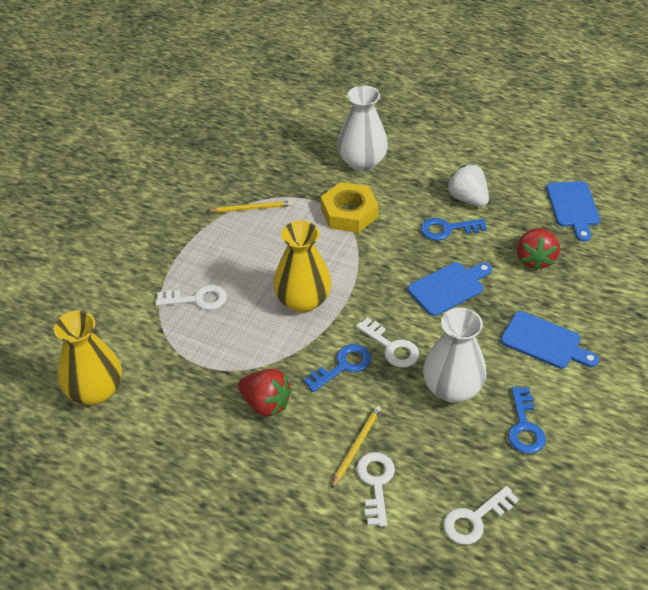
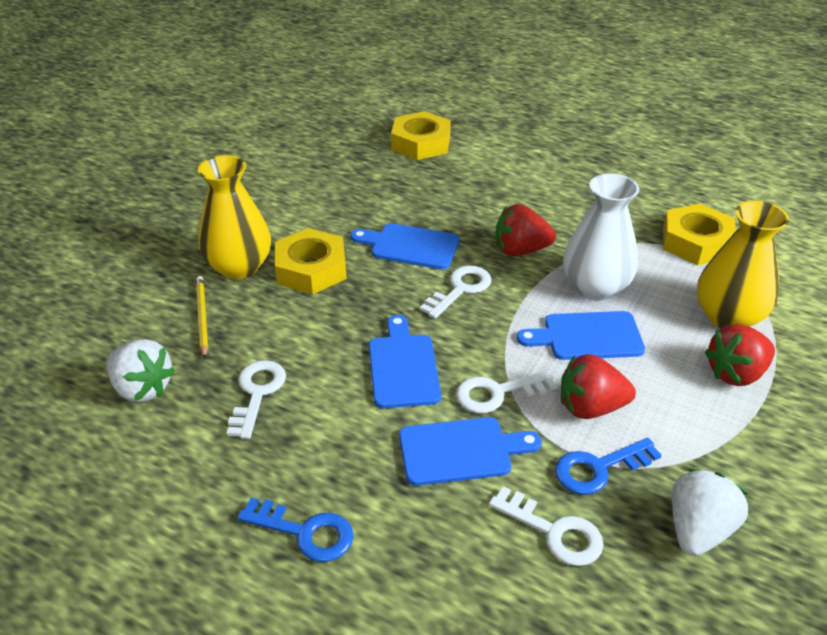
blue cutting board: 3 -> 4
blue key: 3 -> 2
red strawberry: 2 -> 3
white strawberry: 1 -> 2
white vase: 2 -> 1
yellow nut: 1 -> 3
yellow pencil: 2 -> 1

